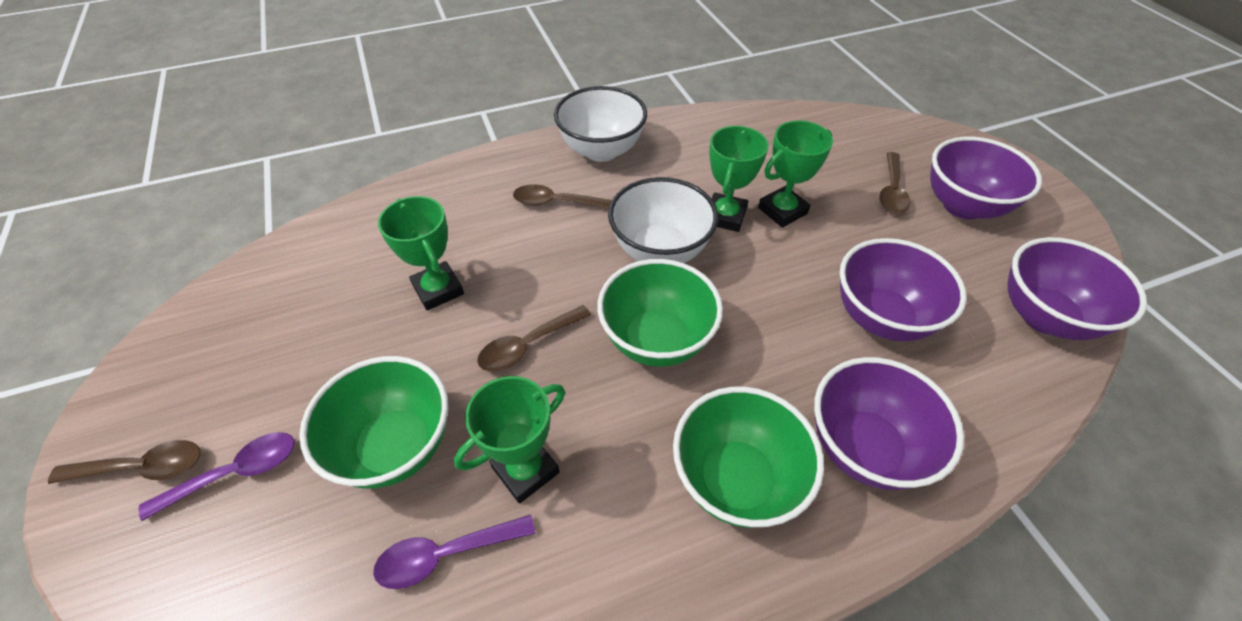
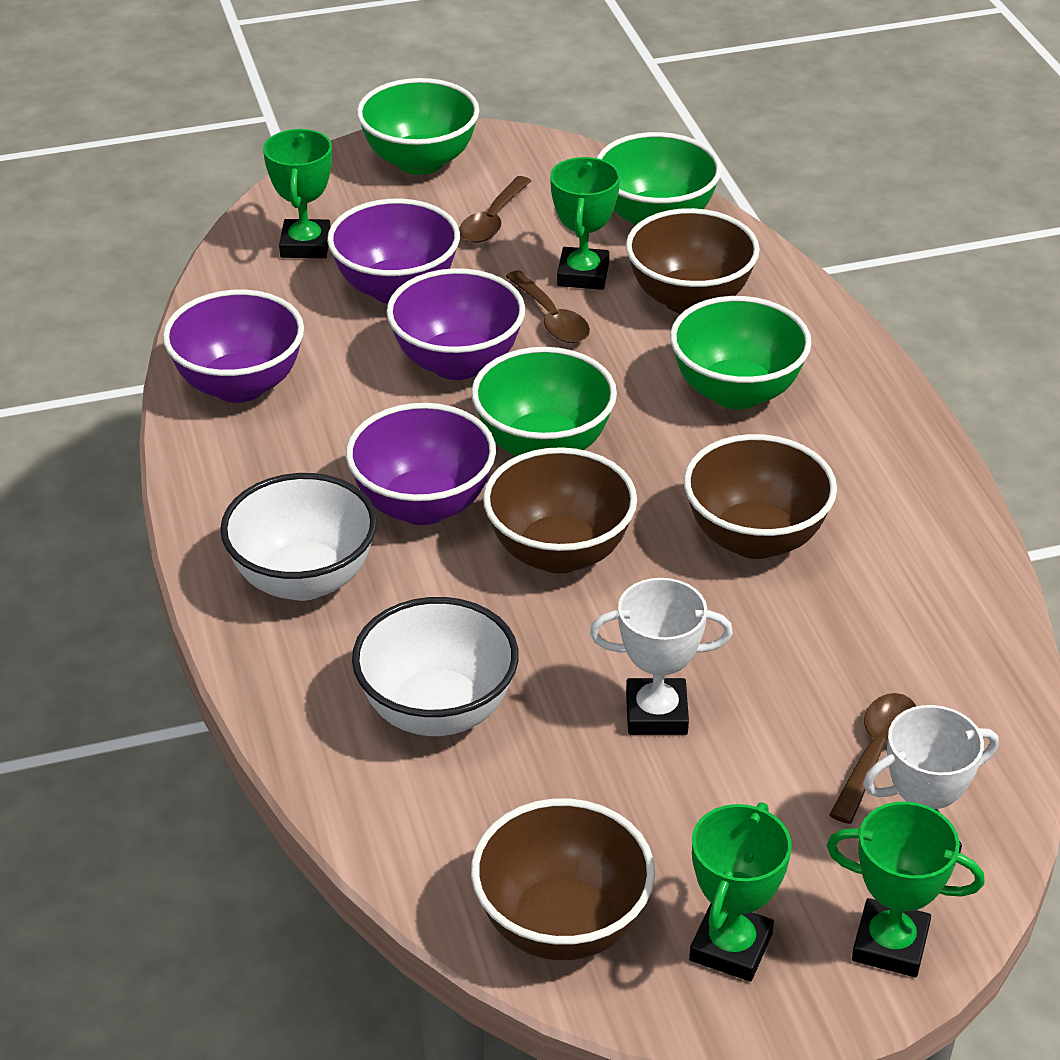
brown bowl: 0 -> 4
brown spoon: 4 -> 3
green bowl: 3 -> 4
purple spoon: 2 -> 0
white trophy: 0 -> 2

